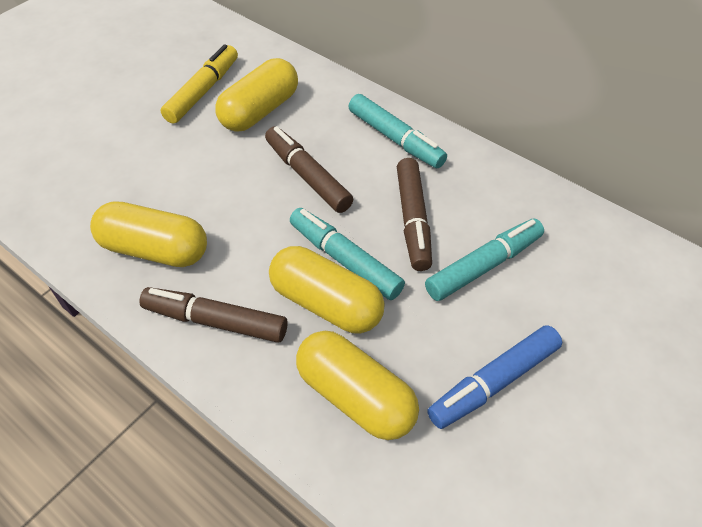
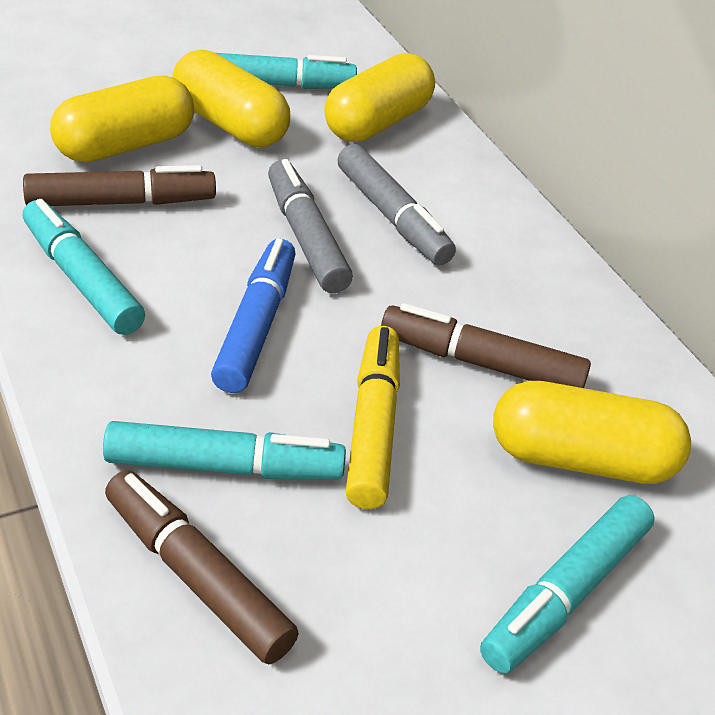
grey marker: 0 -> 2
turquoise marker: 3 -> 4

